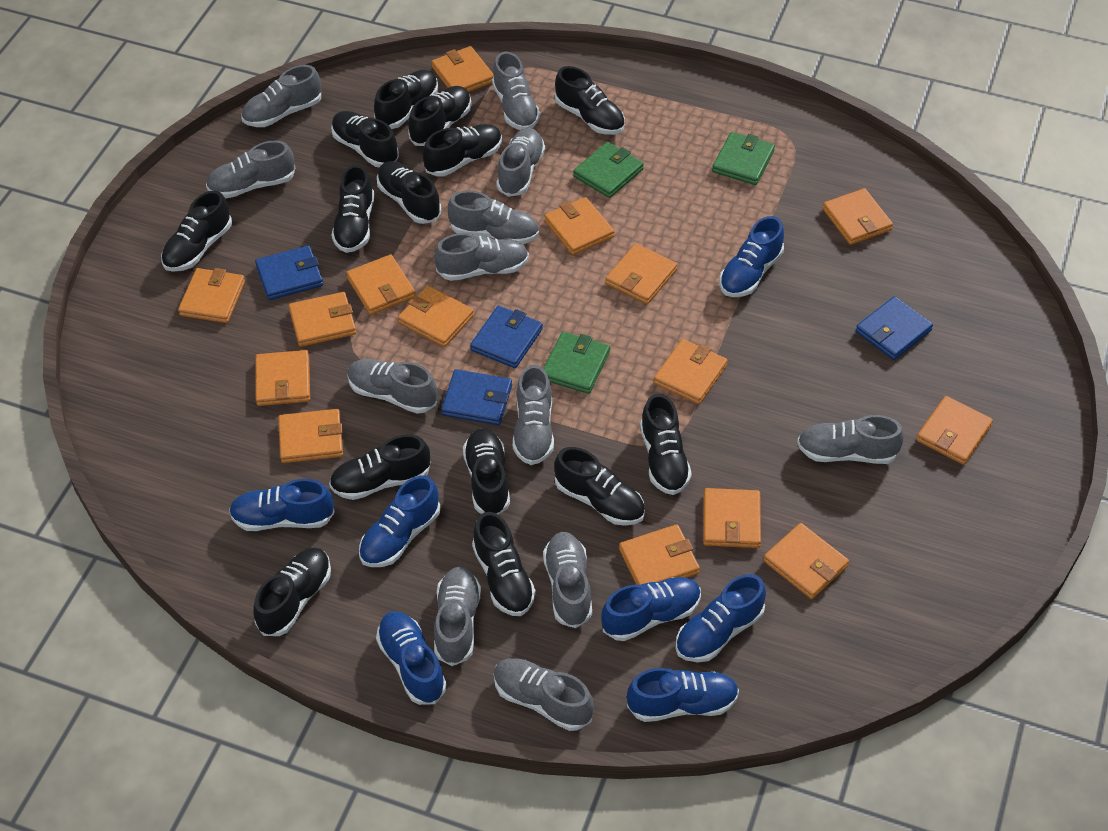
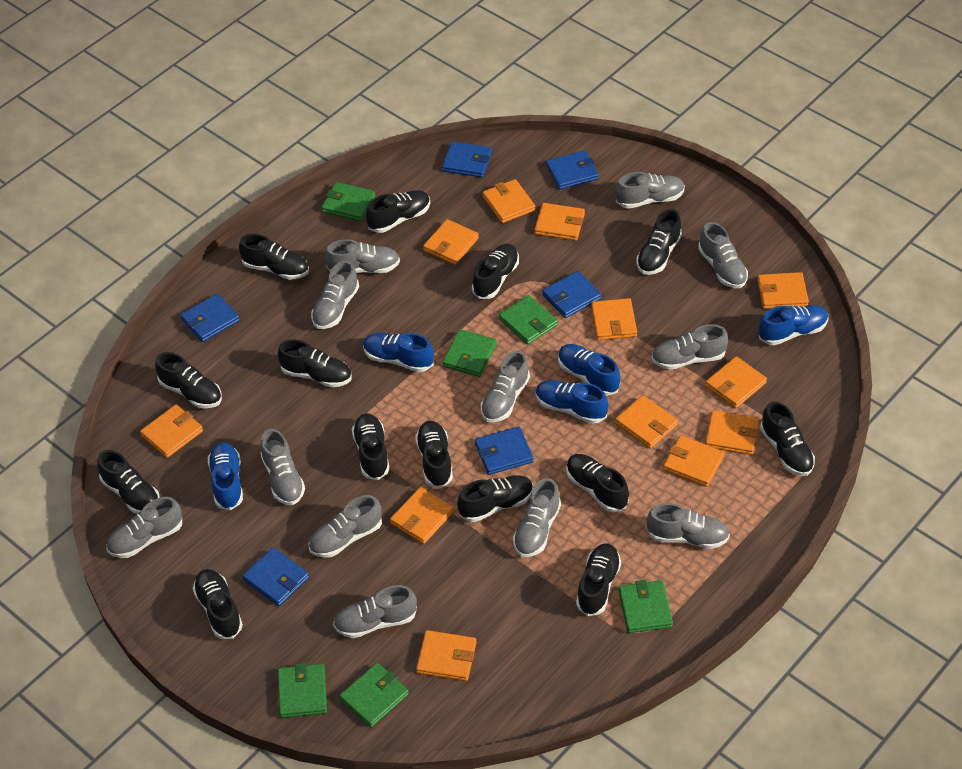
blue shoe: 7 -> 5
blue wallet: 4 -> 6
green wallet: 3 -> 6
orange wallet: 15 -> 12

